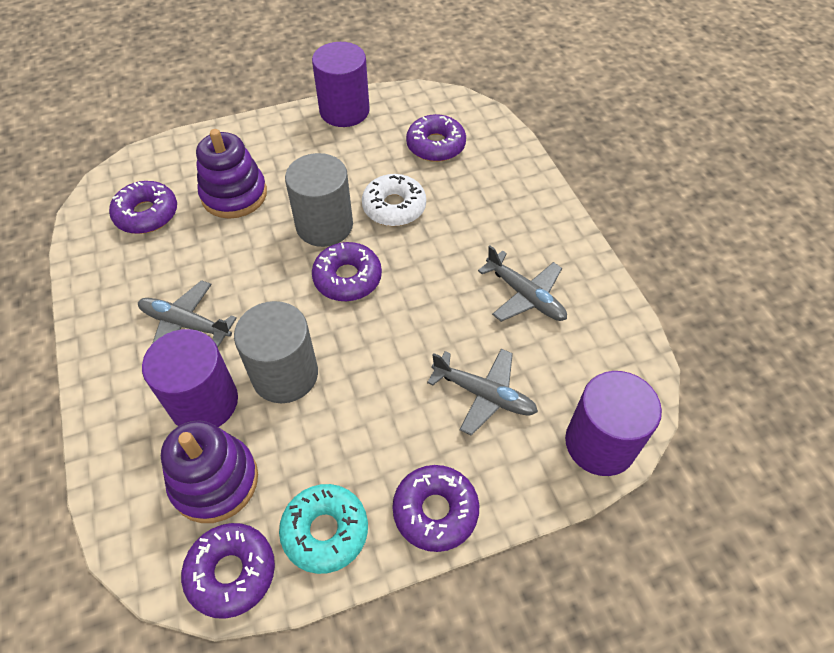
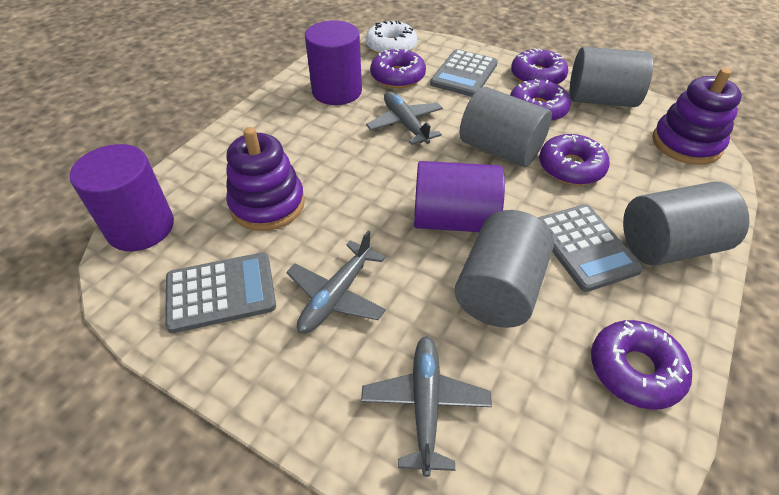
grey calculator: 0 -> 3
grey cylinder: 2 -> 4
turquoise donut: 1 -> 0

